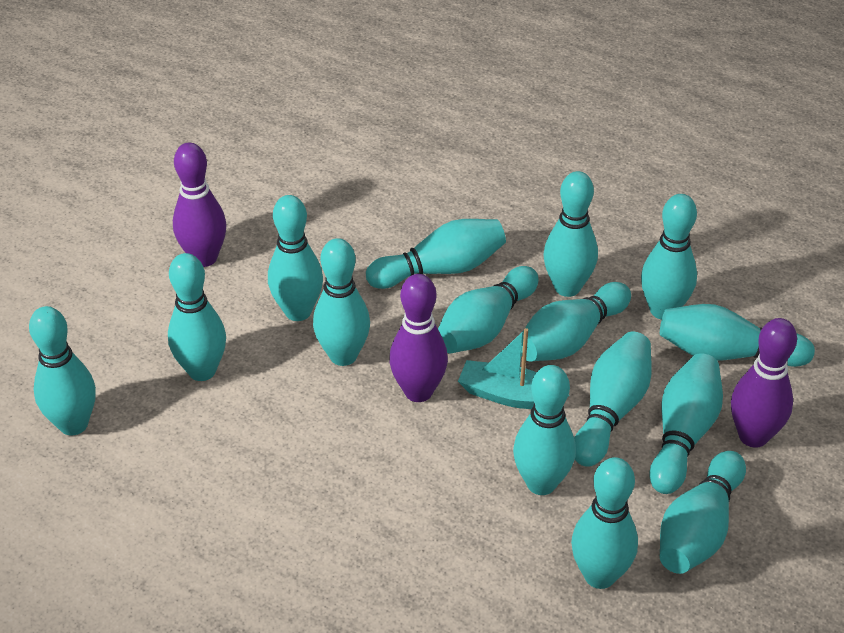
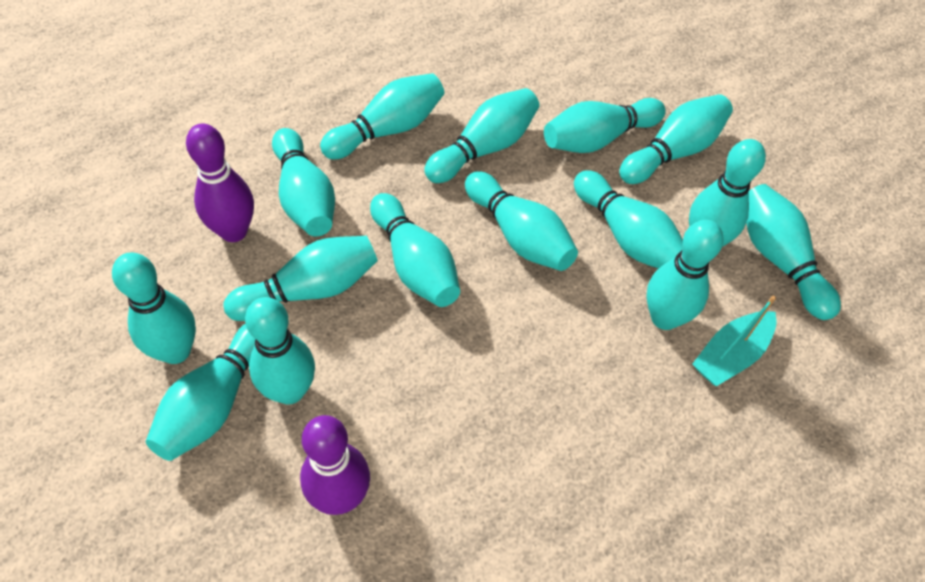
purple bowling pin: 3 -> 2

